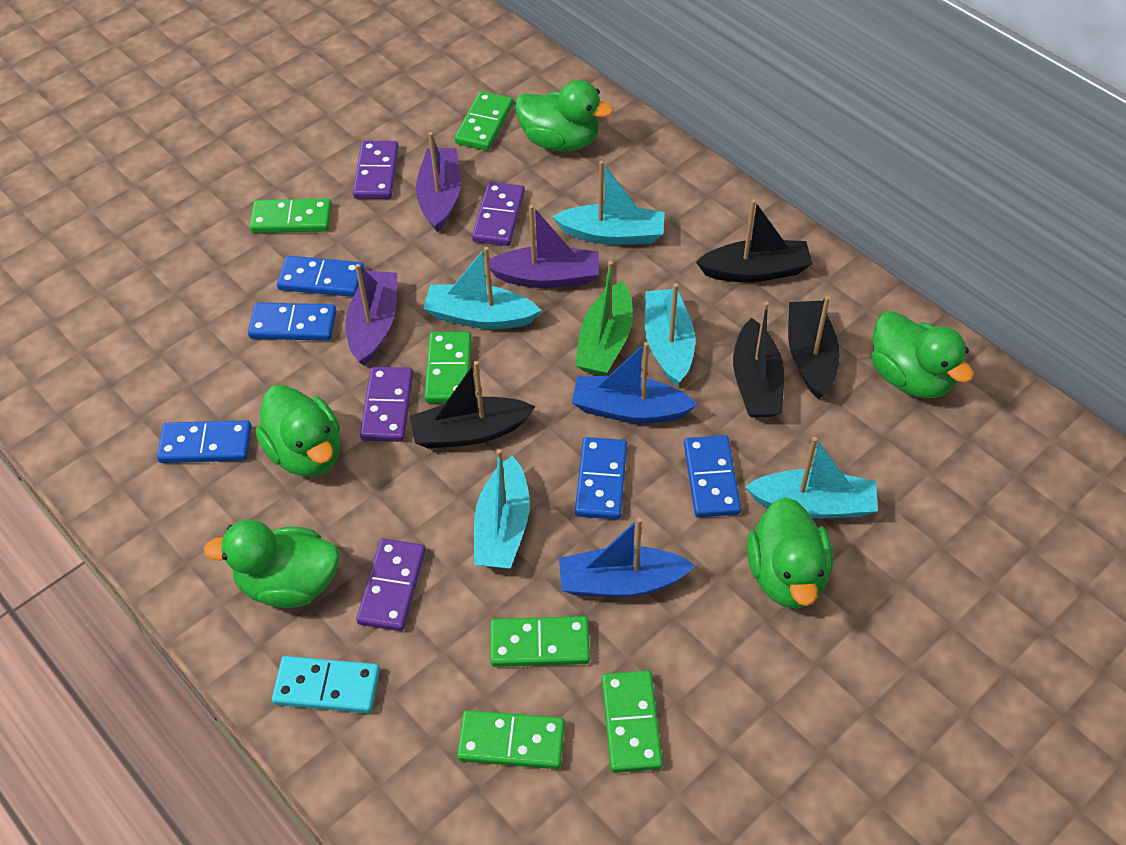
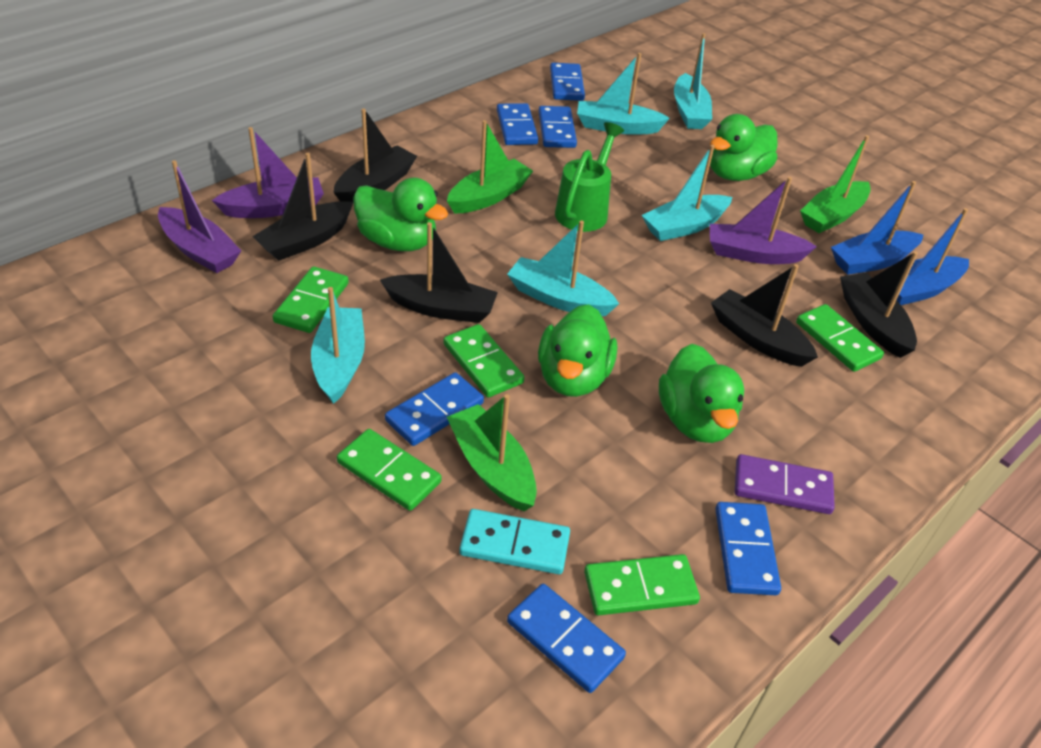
black boat: 4 -> 5
blue domino: 5 -> 6
green boat: 1 -> 3
green domino: 6 -> 5
green duck: 5 -> 4
green watering can: 0 -> 1
purple domino: 4 -> 1

